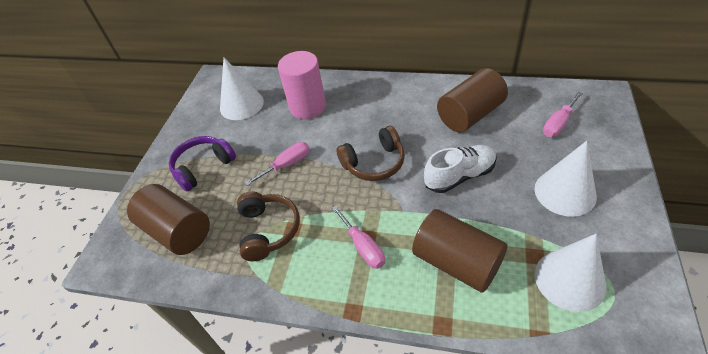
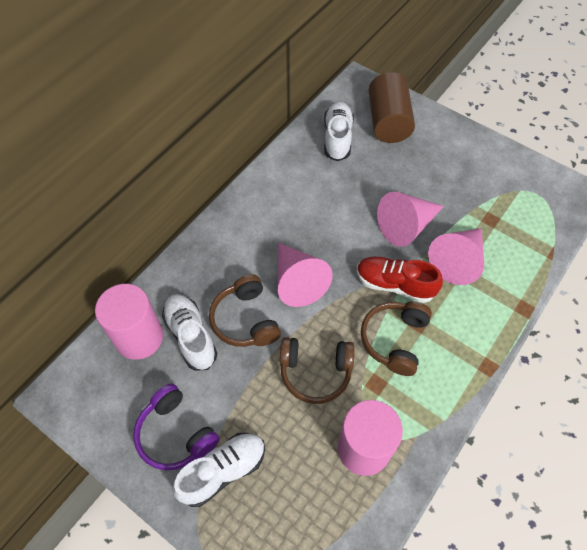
brown cylinder: 3 -> 1
brown headphones: 2 -> 3
pink cone: 0 -> 3
pink cylinder: 1 -> 2
pink screwdriver: 3 -> 0
red shoe: 0 -> 1
white cone: 3 -> 0
white shoe: 1 -> 3

